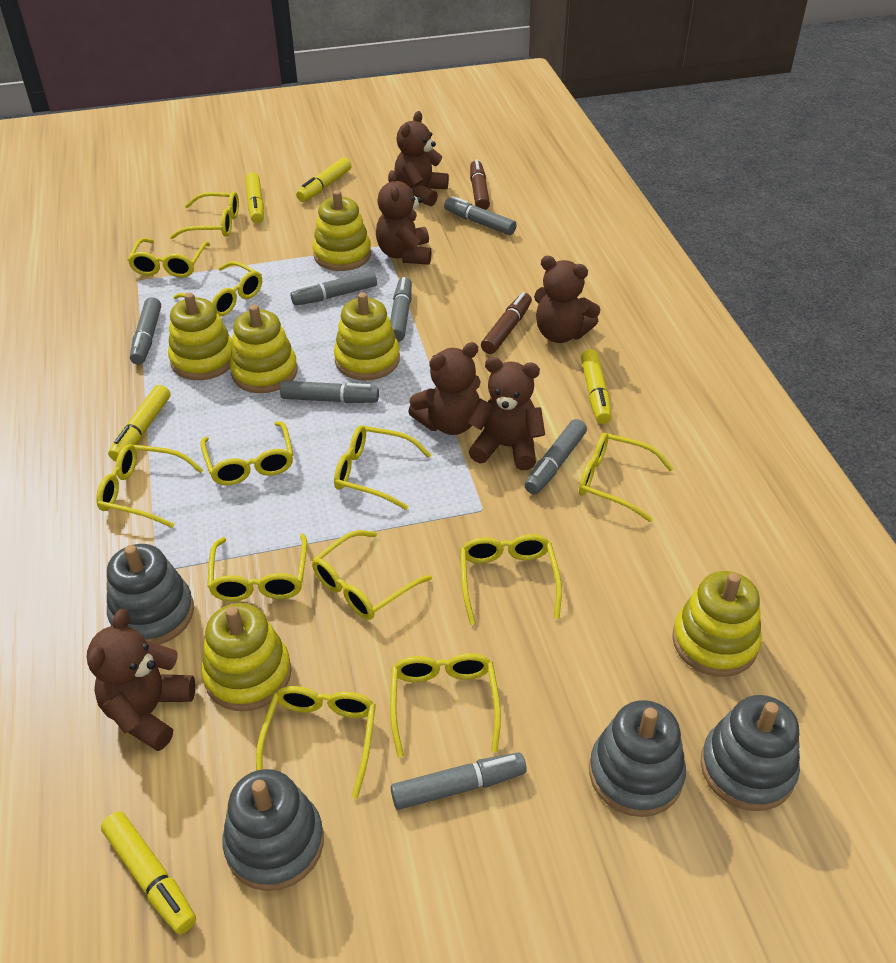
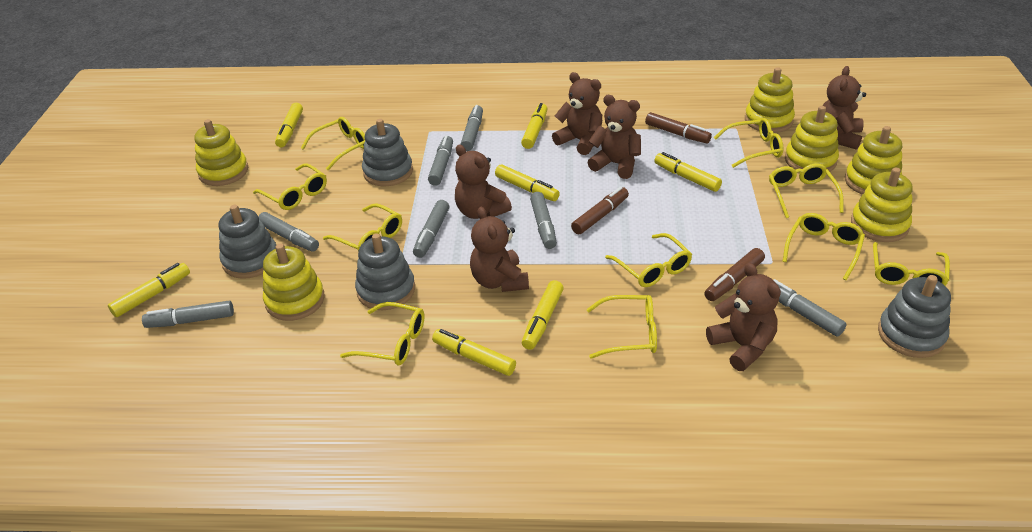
brown marker: 2 -> 3
yellow glasses: 12 -> 10
yellow marker: 5 -> 7

